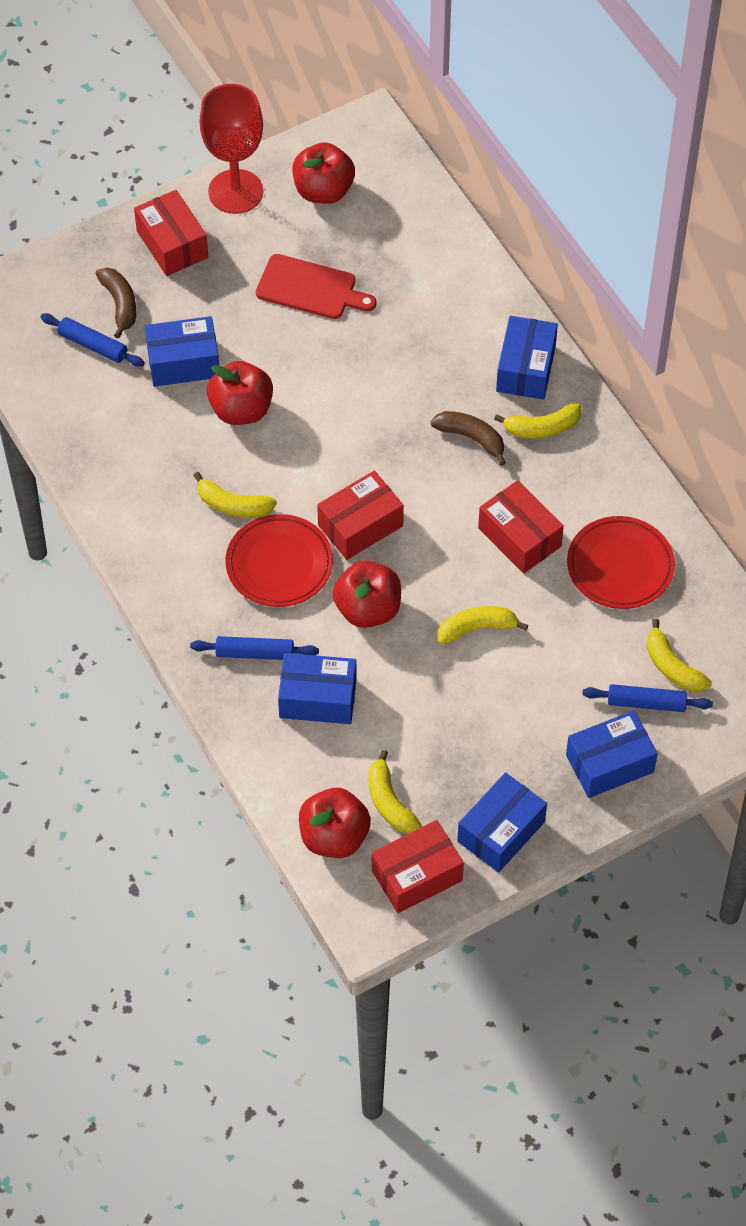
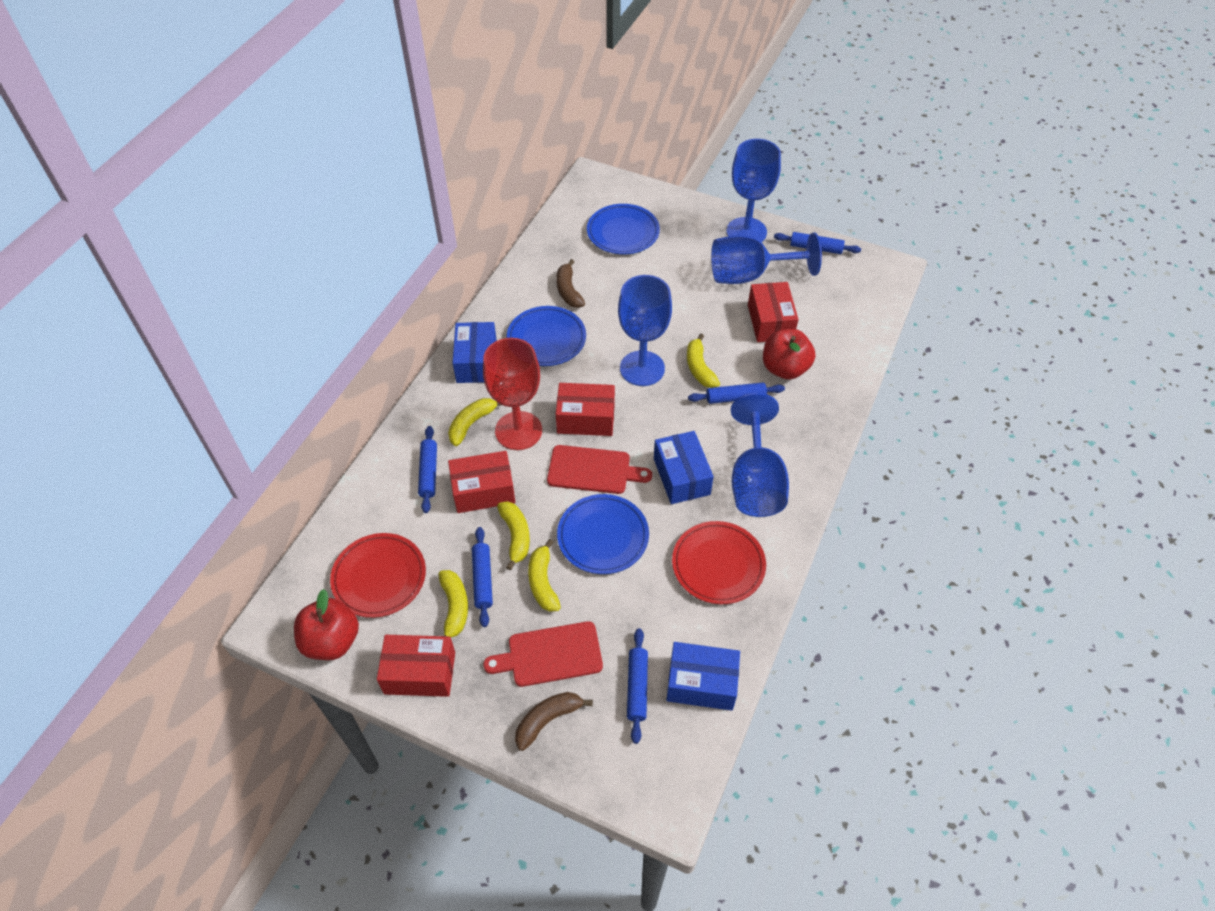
blue box: 5 -> 3
blue goblet: 0 -> 4
blue plate: 0 -> 3
blue rolling pin: 3 -> 5
red apple: 4 -> 2
red cutting board: 1 -> 2

